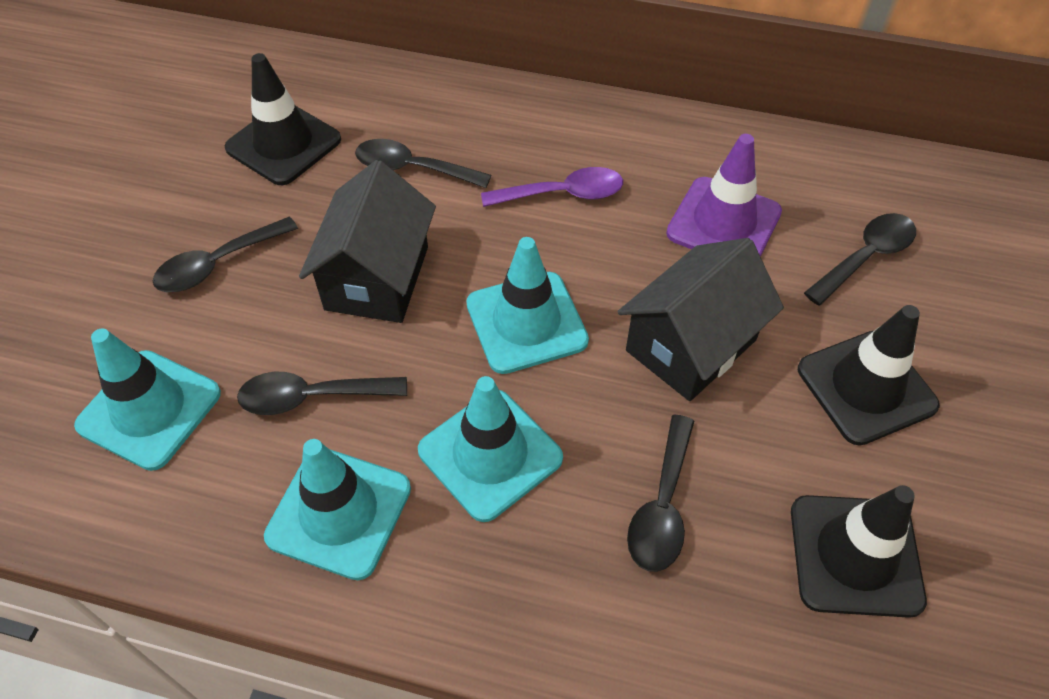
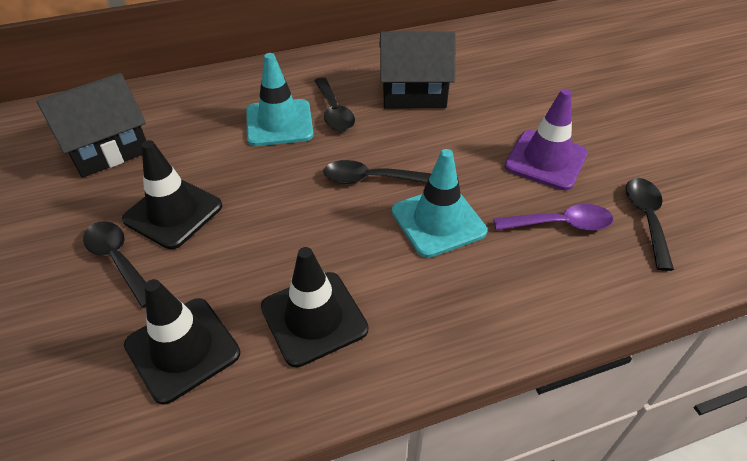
black spoon: 5 -> 4
turquoise traffic cone: 4 -> 2

